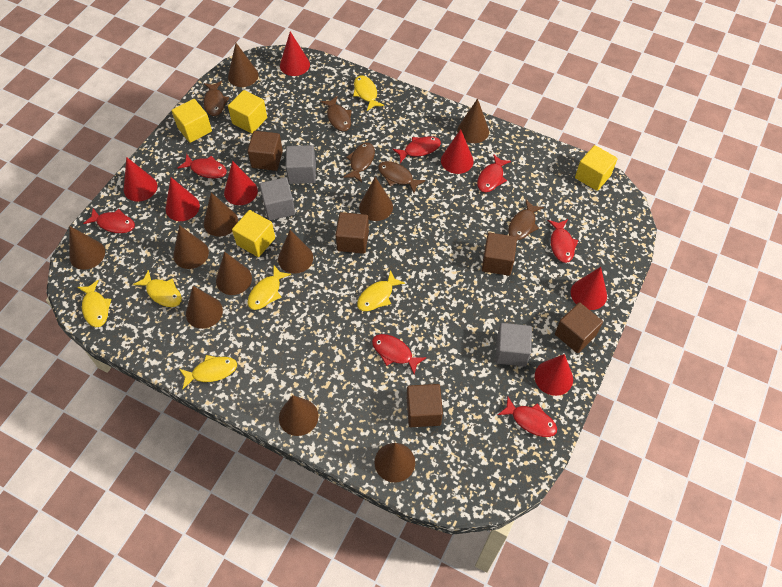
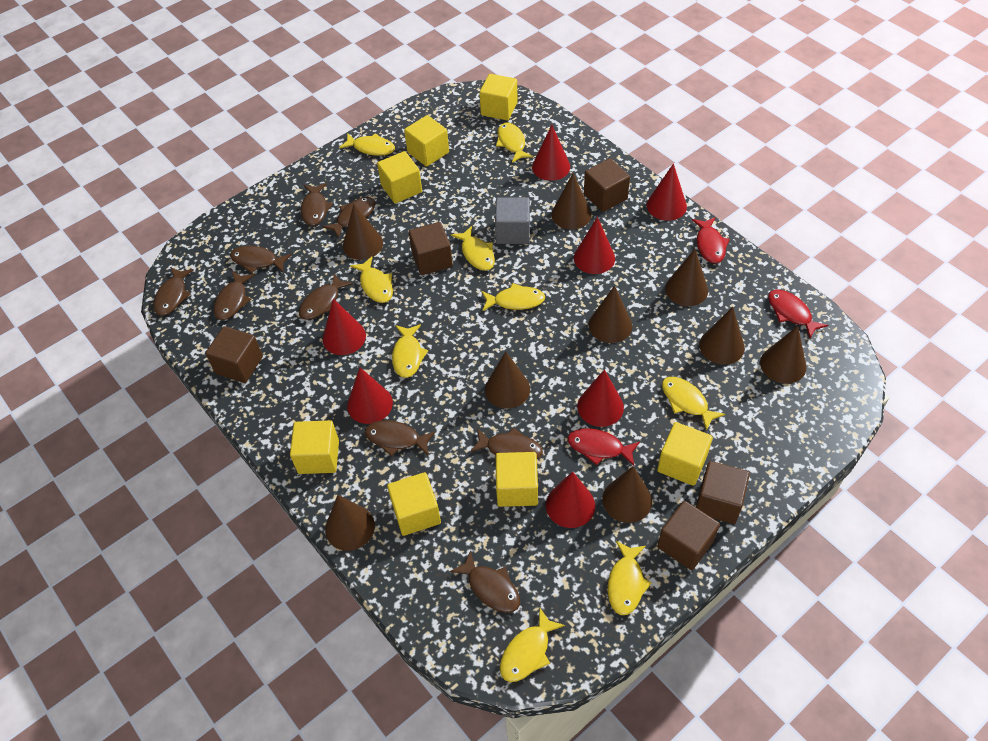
brown cone: 11 -> 9
brown fish: 5 -> 9
grey cube: 3 -> 1
red fish: 7 -> 3
yellow cube: 4 -> 7
yellow fish: 6 -> 9

